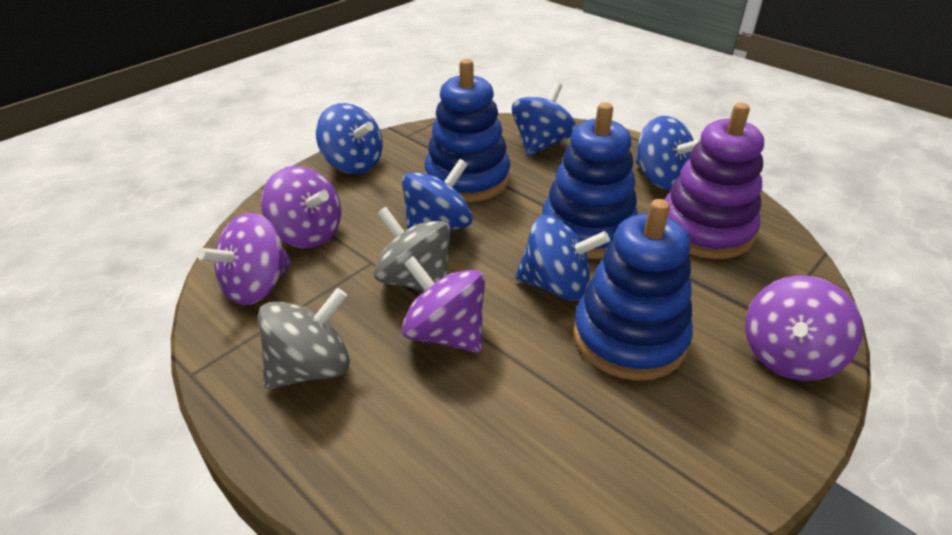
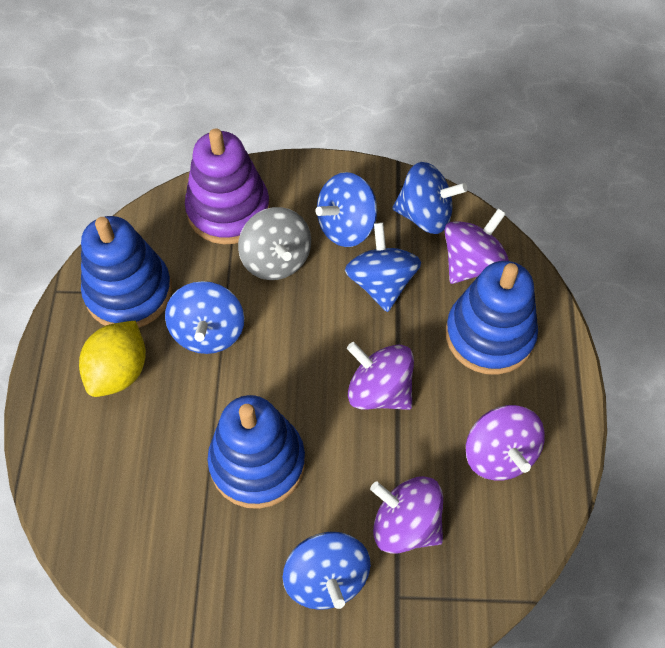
grey spinning top: 2 -> 1
yellow lemon: 0 -> 1

